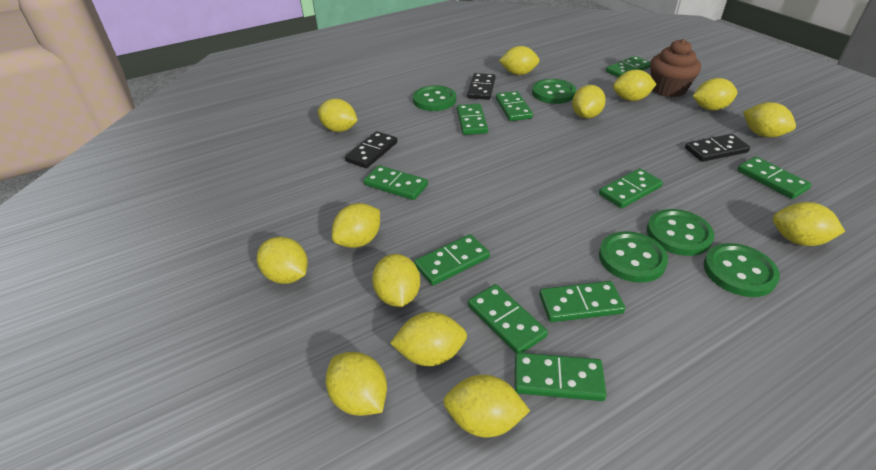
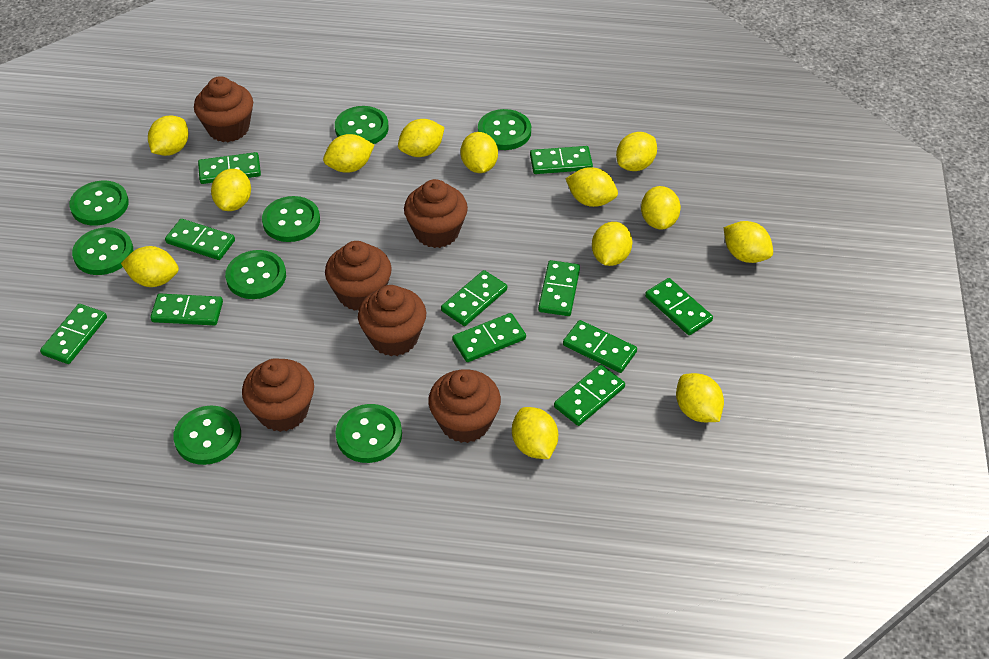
black domino: 3 -> 0
brown cupcake: 1 -> 6
green button: 5 -> 8
green domino: 10 -> 11

